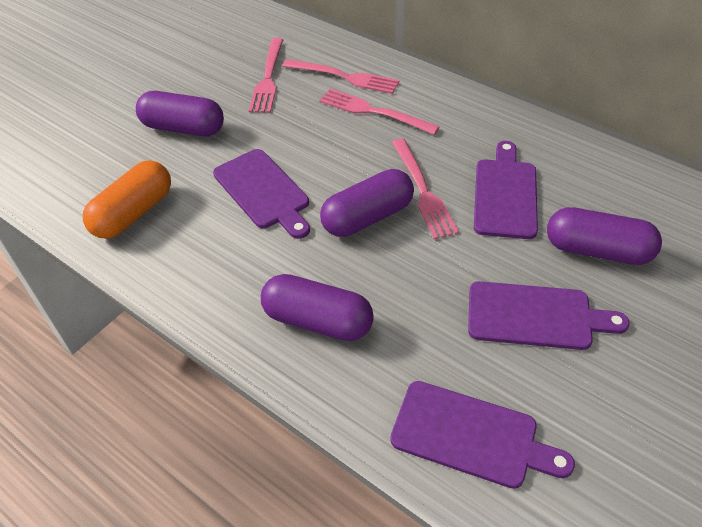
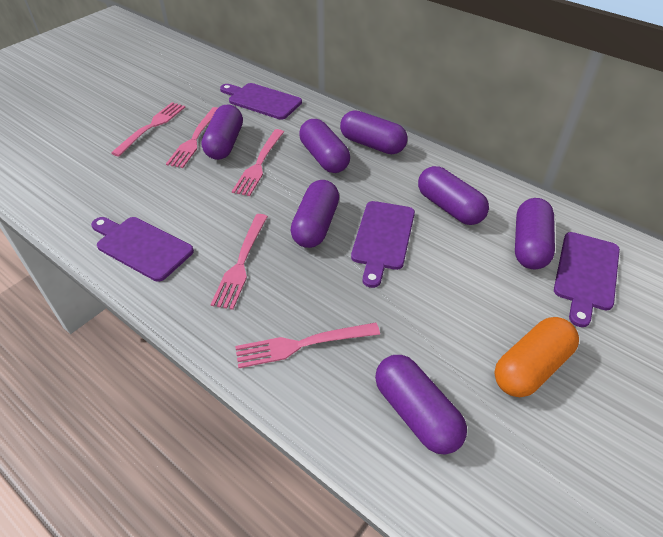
pink fork: 4 -> 5
purple capsule: 4 -> 7

